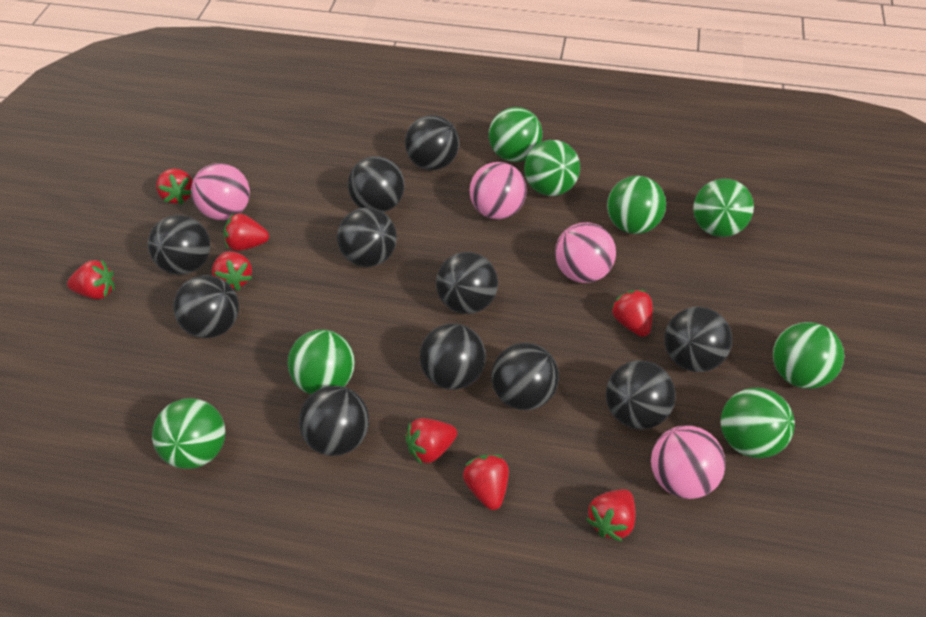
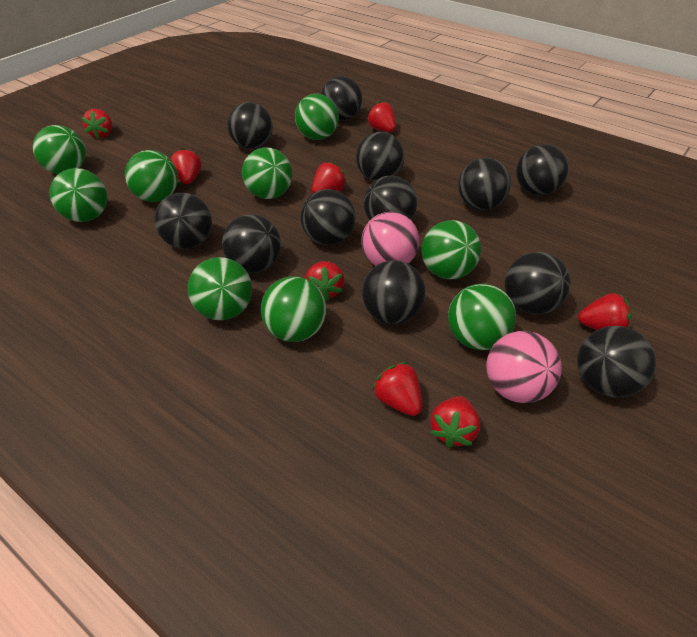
black ball: 11 -> 12
green ball: 8 -> 9
pink ball: 4 -> 2

